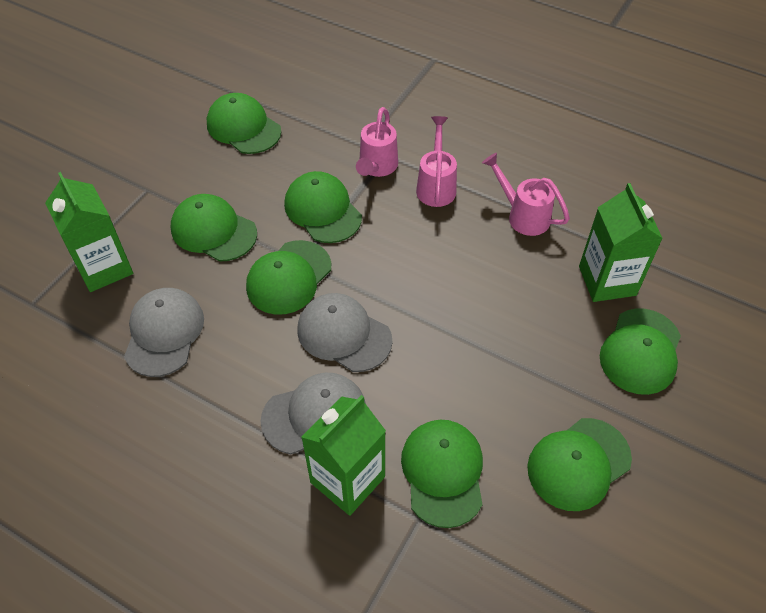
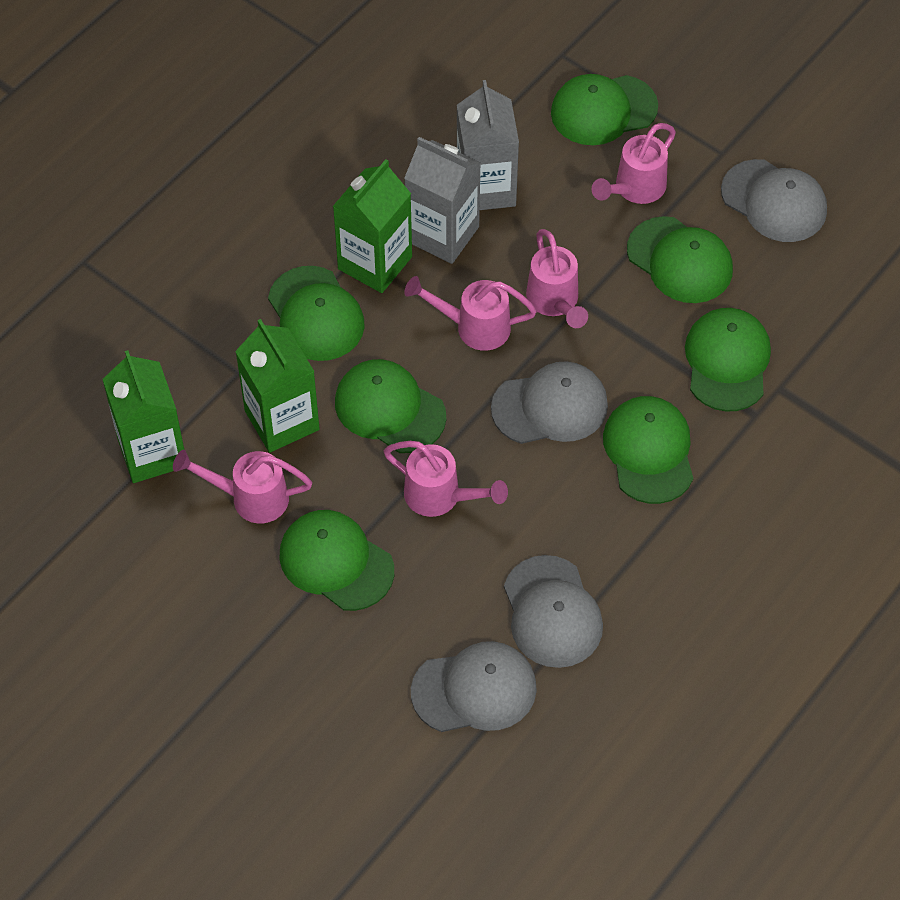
grey cap: 3 -> 4
grey carton: 0 -> 2
pink watering can: 3 -> 5

